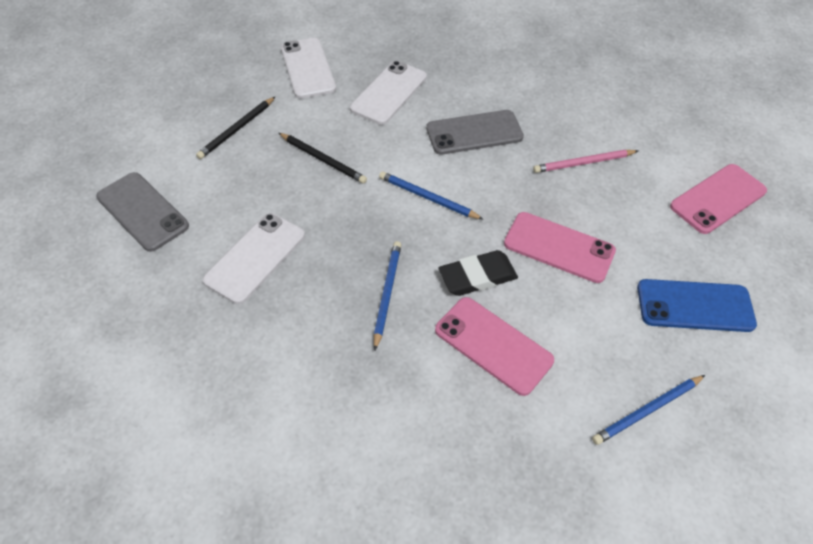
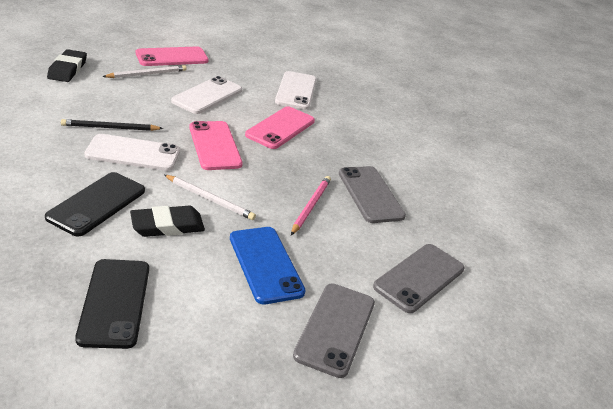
black eraser: 1 -> 2
black pencil: 2 -> 1
black phone: 0 -> 2
blue pencil: 3 -> 0
grey phone: 2 -> 3
white pencil: 0 -> 2

